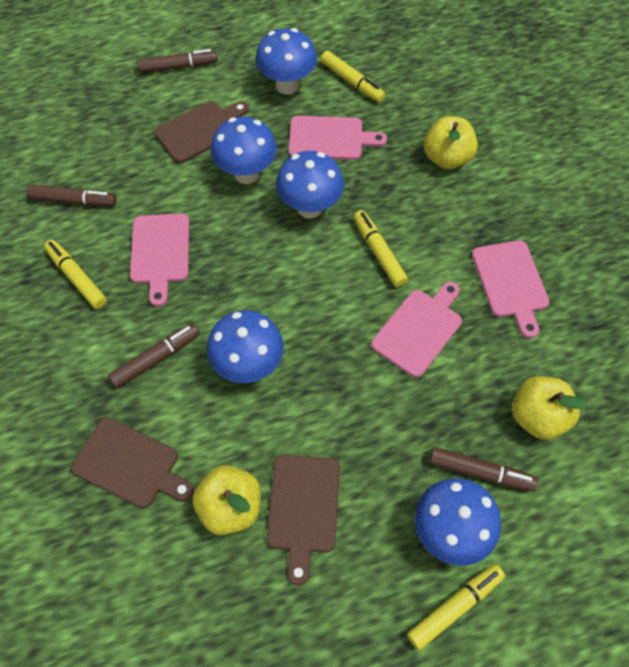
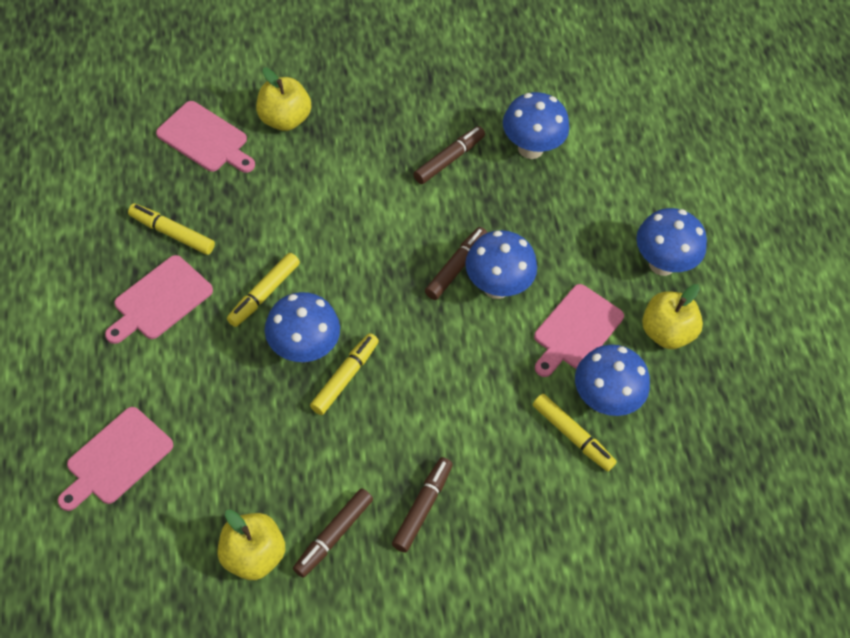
brown cutting board: 3 -> 0

